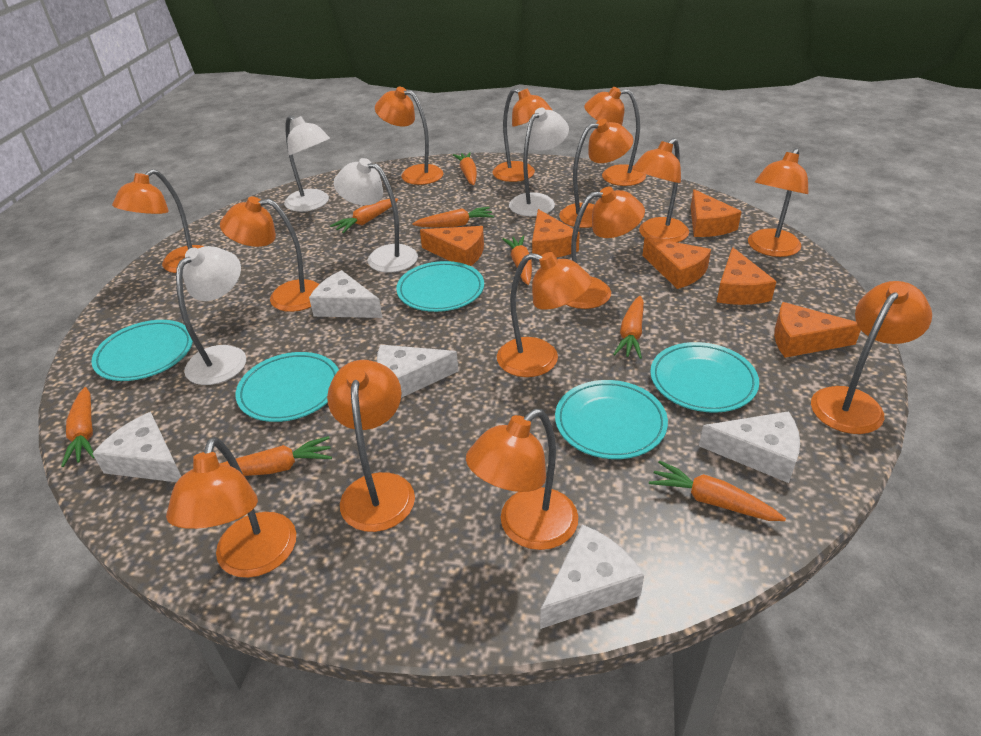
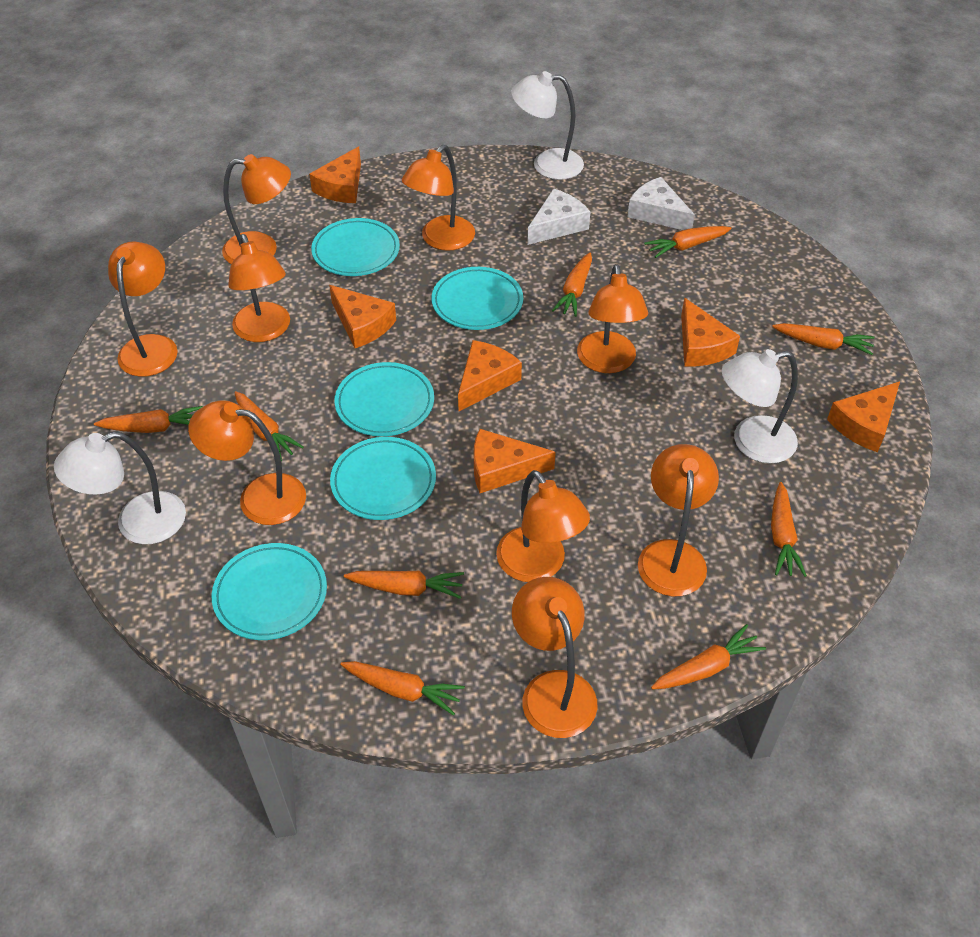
orange carrot: 8 -> 9
orange lamp: 14 -> 9
white cheese: 5 -> 2
white lamp: 4 -> 3

